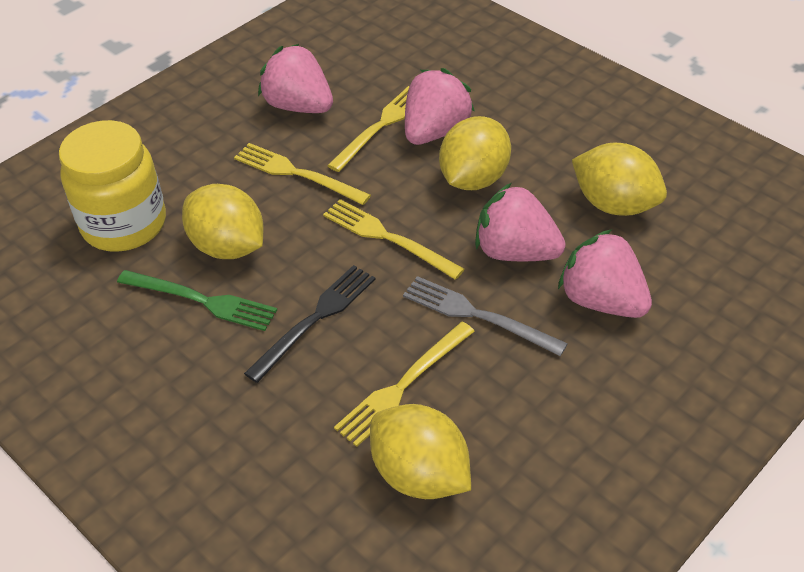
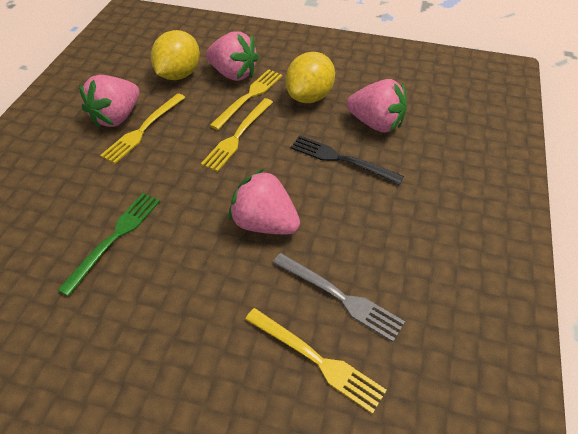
yellow jar: 1 -> 0
yellow lemon: 4 -> 2

